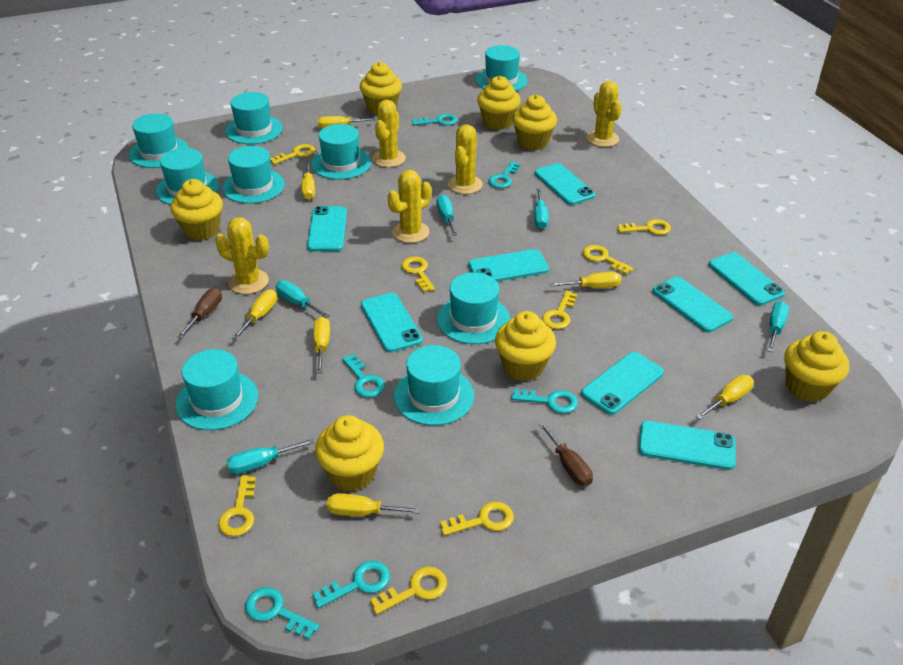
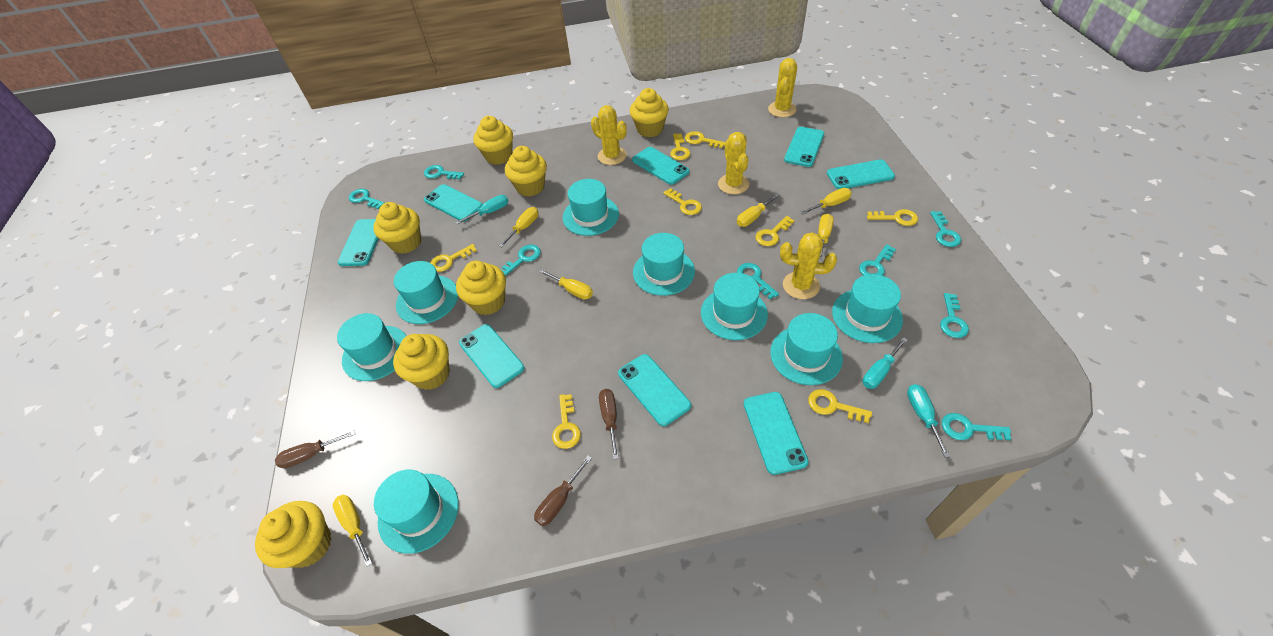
brown screwdriver: 2 -> 3
turquoise hat: 9 -> 8
turquoise key: 6 -> 8
turquoise screwdriver: 5 -> 3
yellow cactus: 5 -> 4
yellow screwdriver: 7 -> 6

